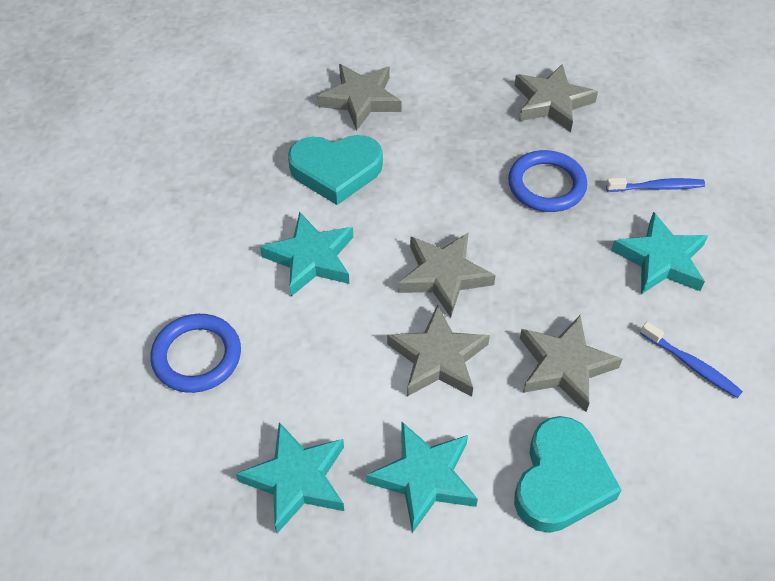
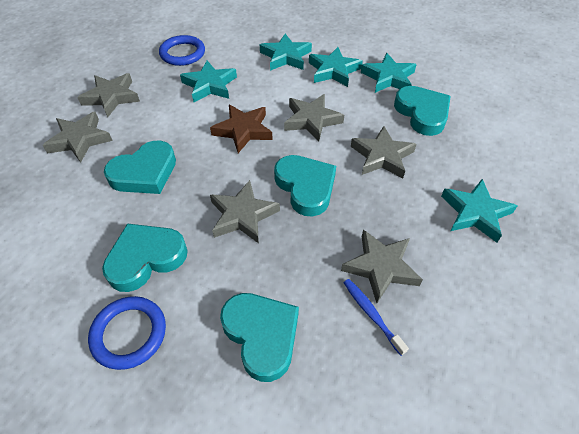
blue toothbrush: 2 -> 1
brown star: 0 -> 1
grey star: 5 -> 6
turquoise heart: 2 -> 5
turquoise star: 4 -> 5

